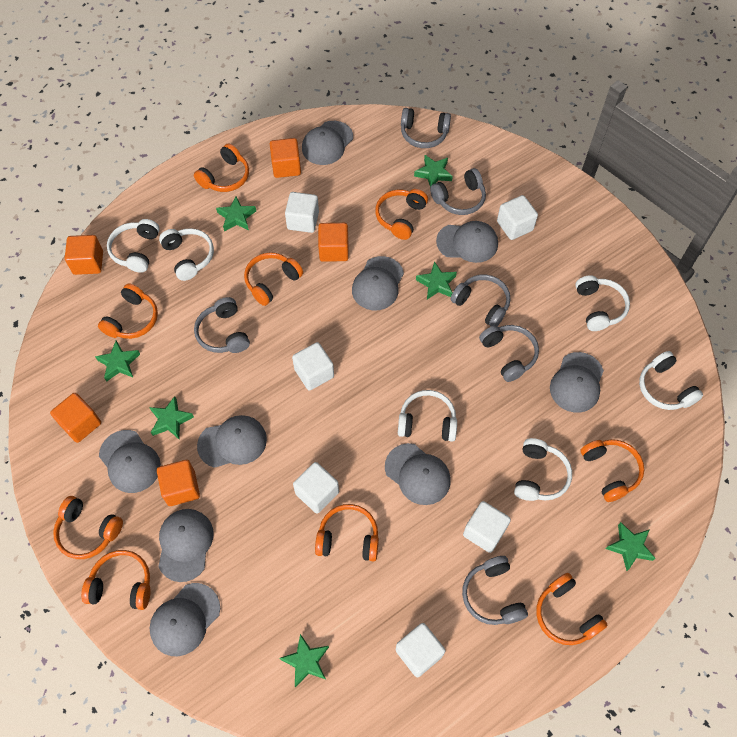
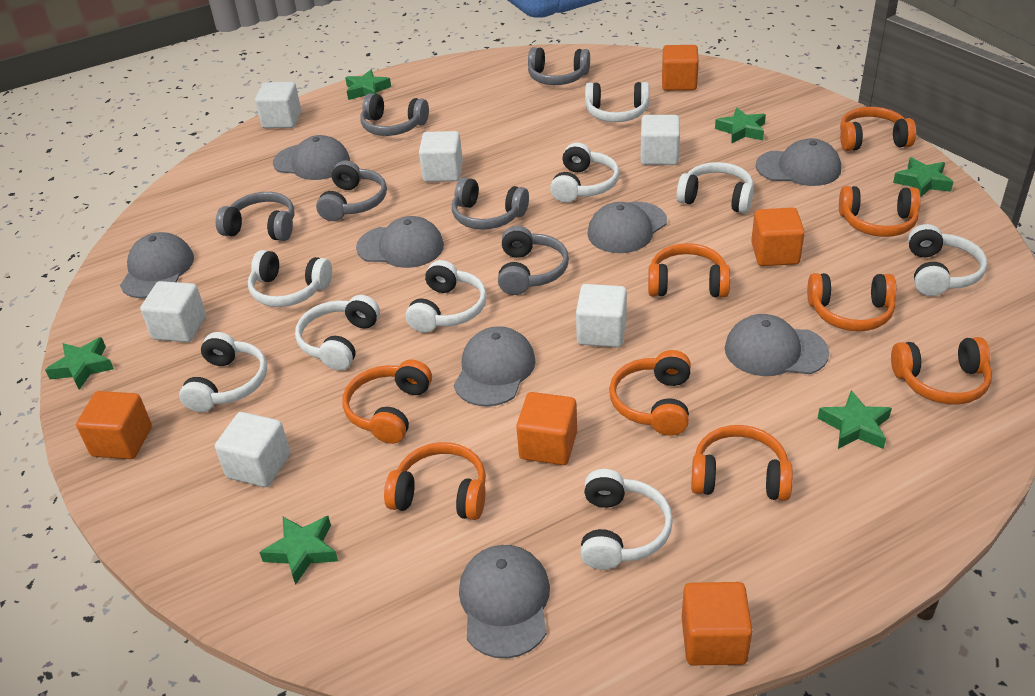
green star: 7 -> 6
grey cap: 9 -> 8
white headphones: 6 -> 9

